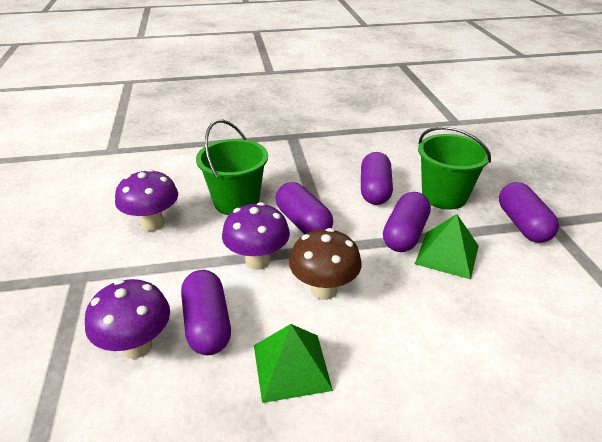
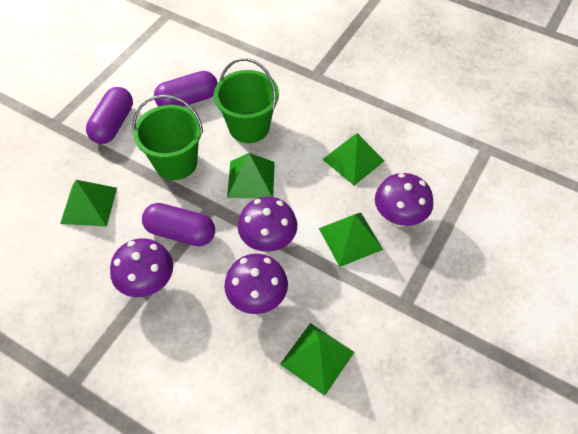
brown mushroom: 1 -> 0
green pyramid: 2 -> 5
purple capsule: 5 -> 3
purple mushroom: 3 -> 4

